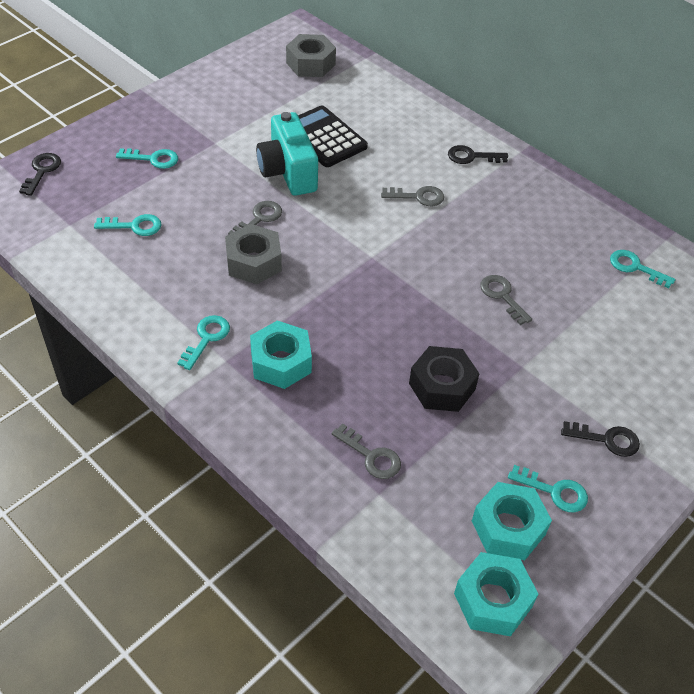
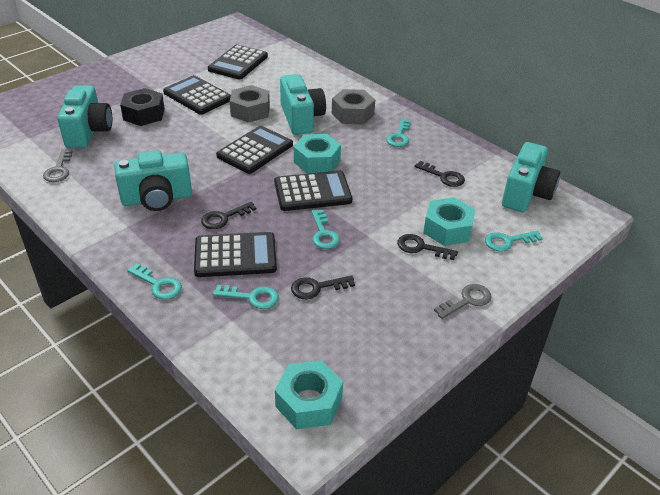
black calculator: 1 -> 5
black key: 3 -> 4
grey key: 4 -> 2
turquoise camera: 1 -> 4

